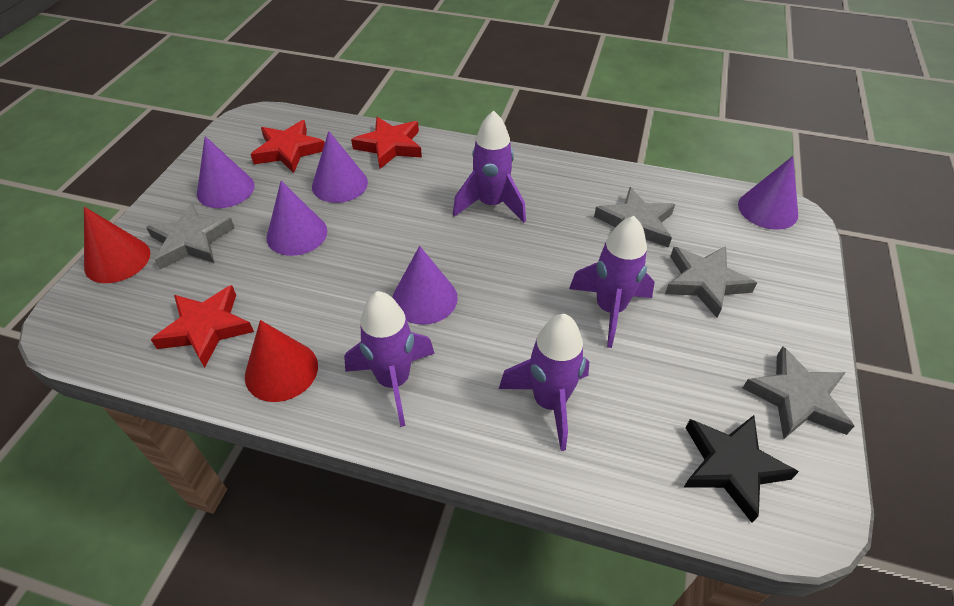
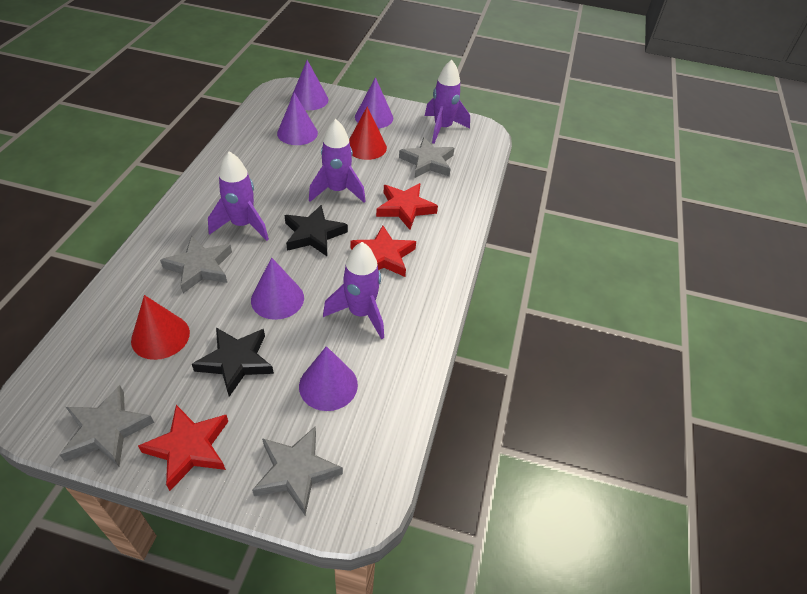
black star: 1 -> 2

